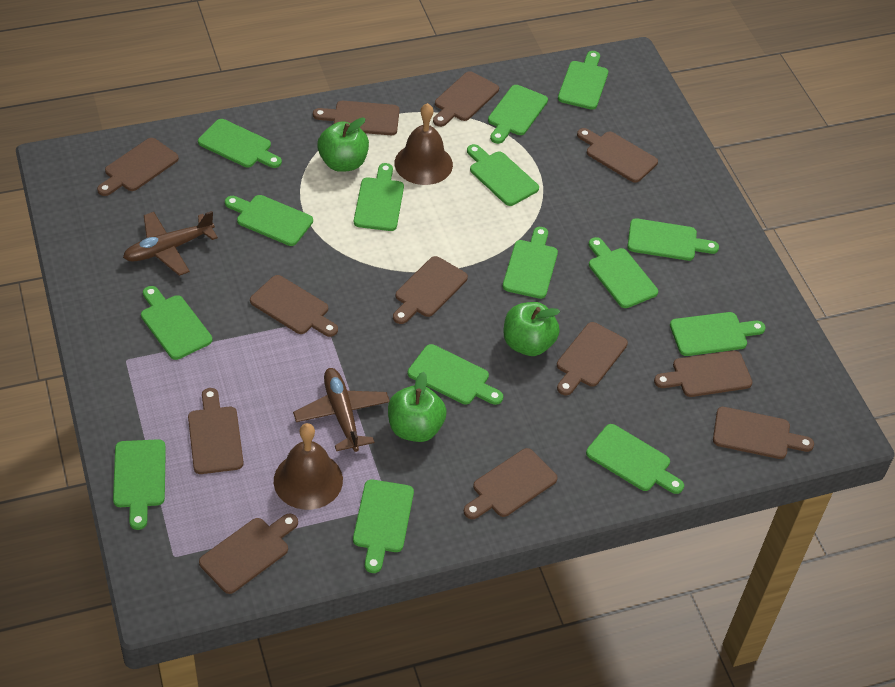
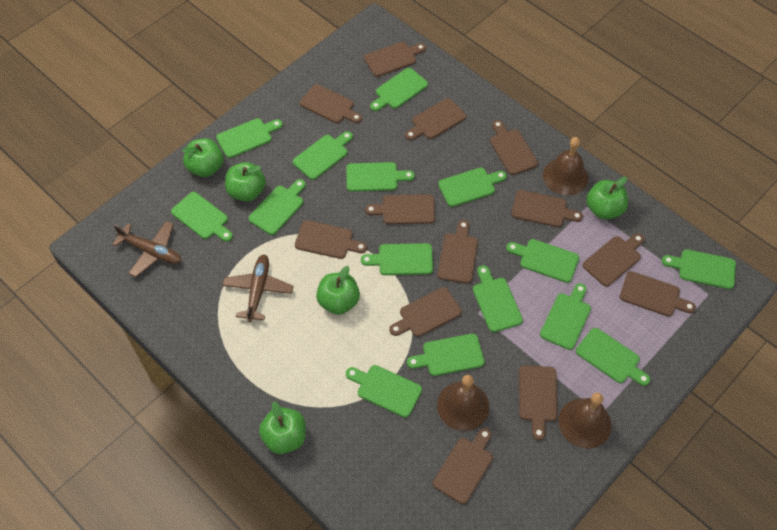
brown bell: 2 -> 3
brown cutting board: 12 -> 13
green apple: 3 -> 5

